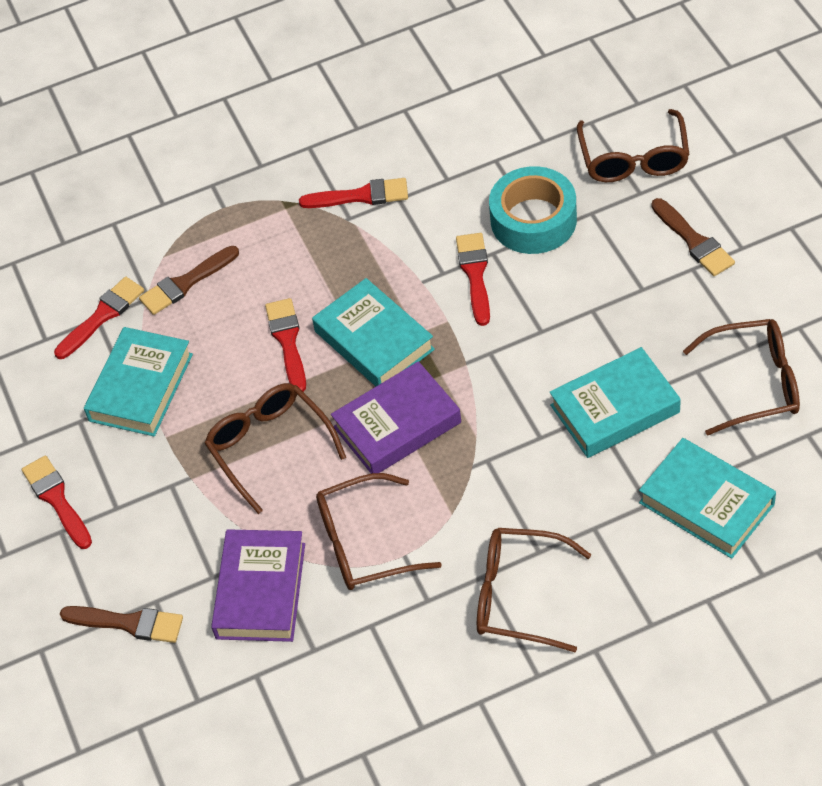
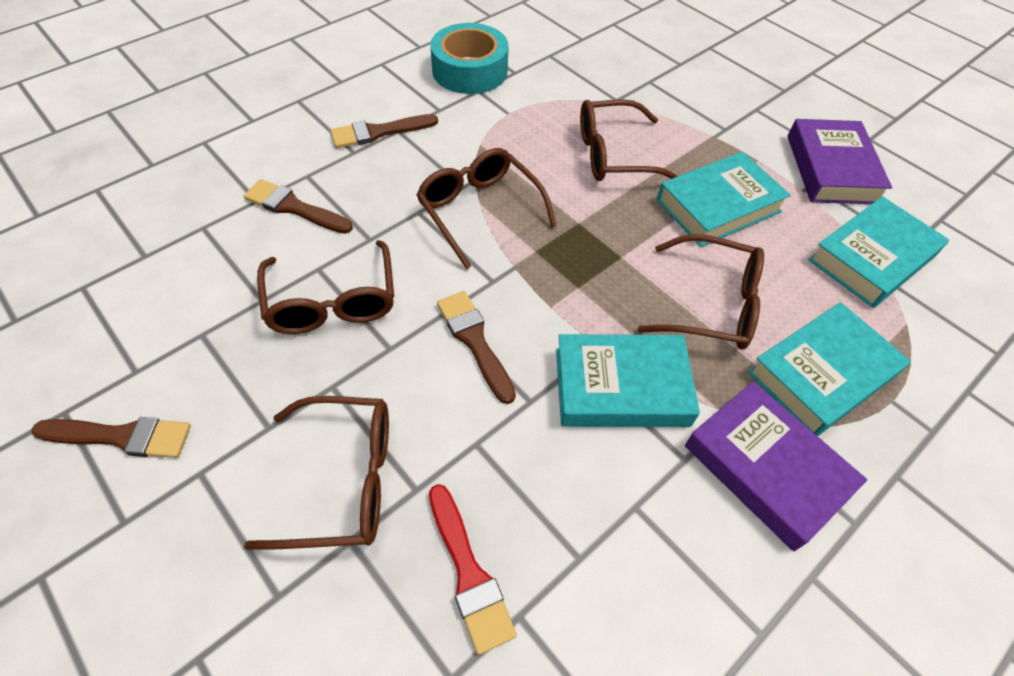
brown brush: 3 -> 4
red brush: 5 -> 1

